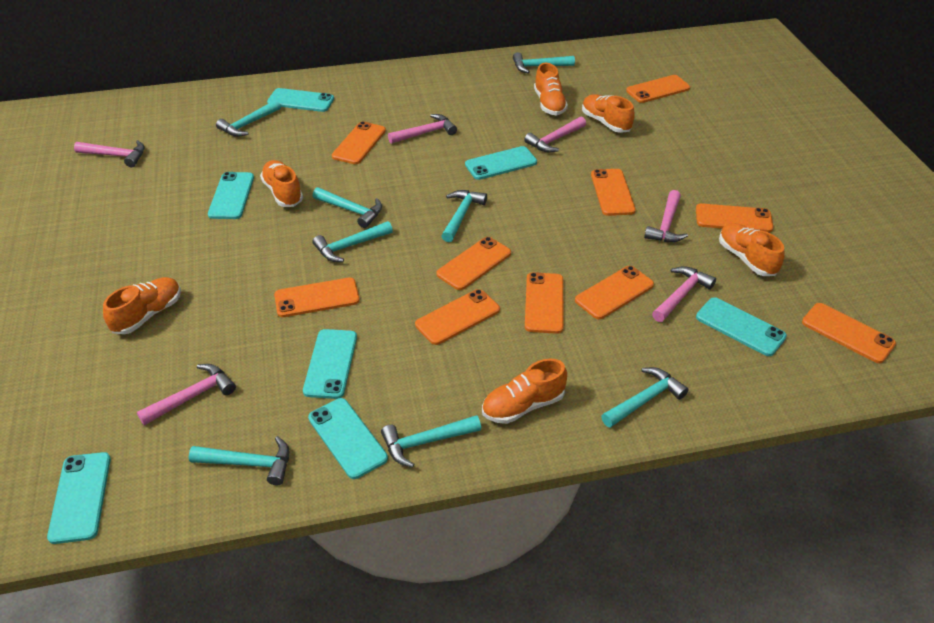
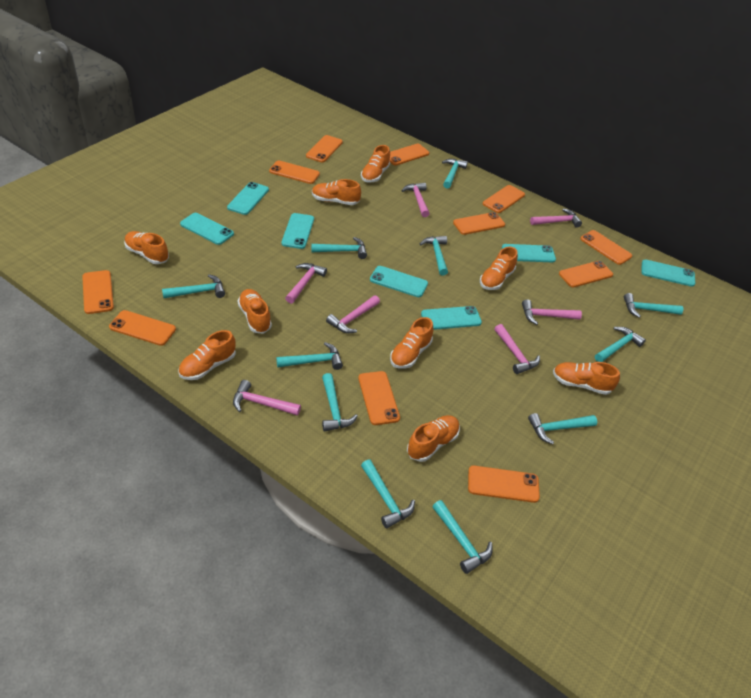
orange phone: 10 -> 11
orange shoe: 6 -> 9
pink hammer: 6 -> 7
turquoise hammer: 8 -> 11

